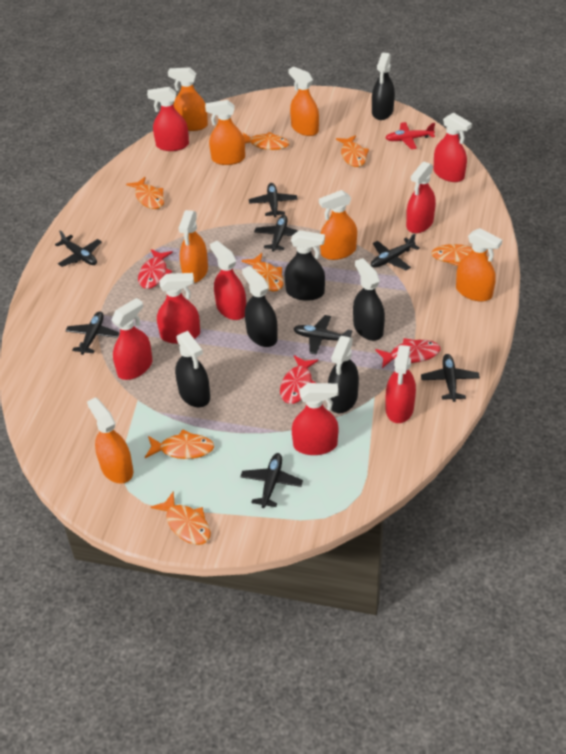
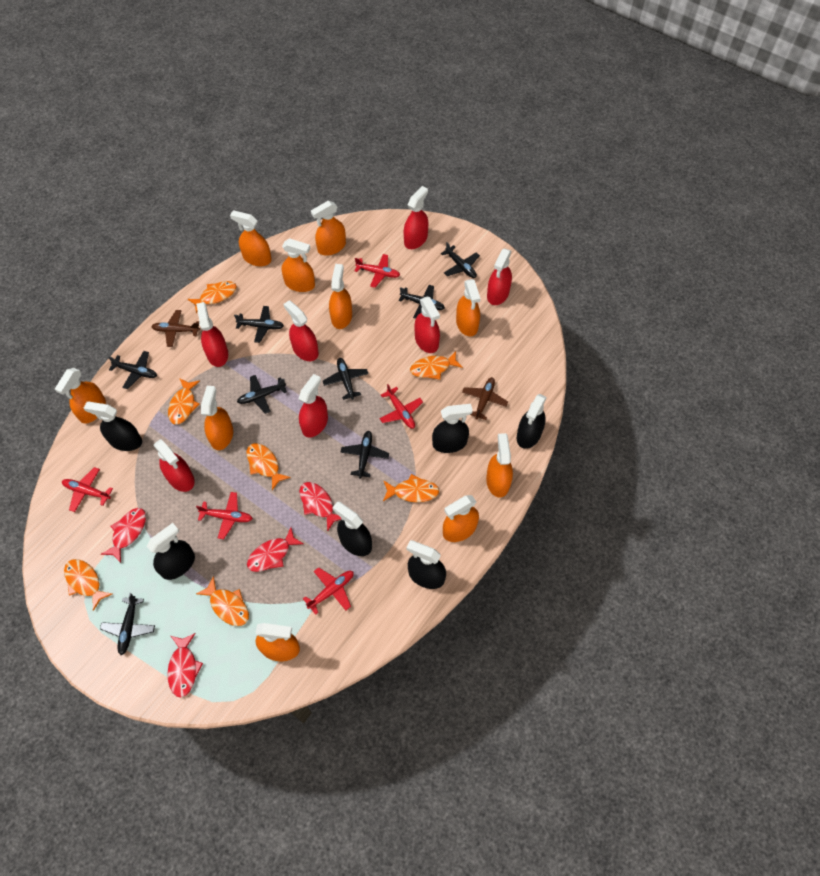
brown plane: 0 -> 2
orange spray bottle: 7 -> 10
red fish: 3 -> 4
red plane: 1 -> 5
red spray bottle: 8 -> 7

